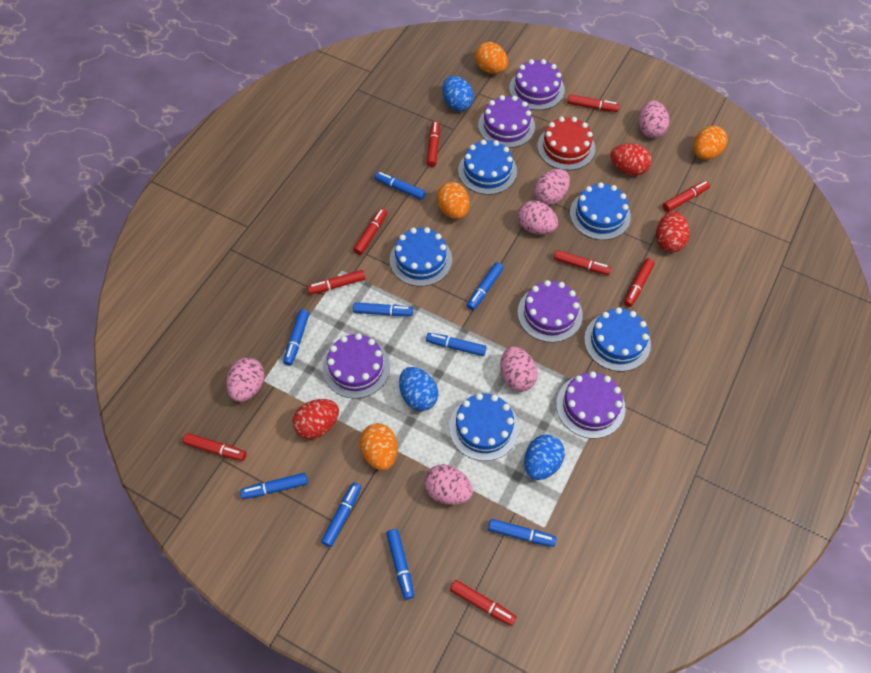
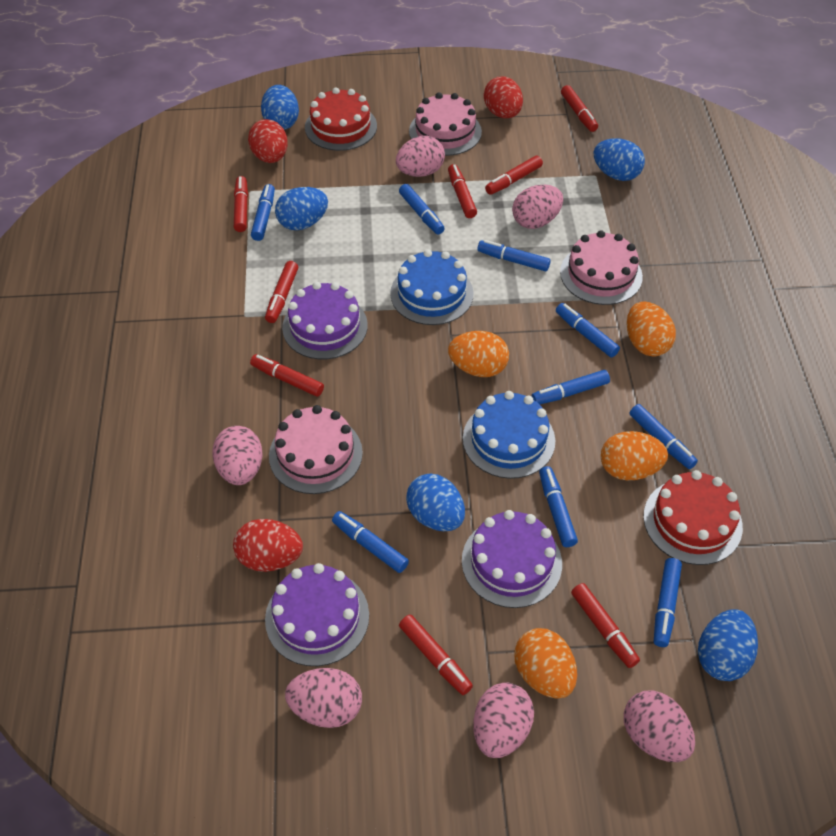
blue cake: 5 -> 2
blue egg: 3 -> 5
pink cake: 0 -> 3
purple cake: 5 -> 3
red cake: 1 -> 2
red marker: 9 -> 8

